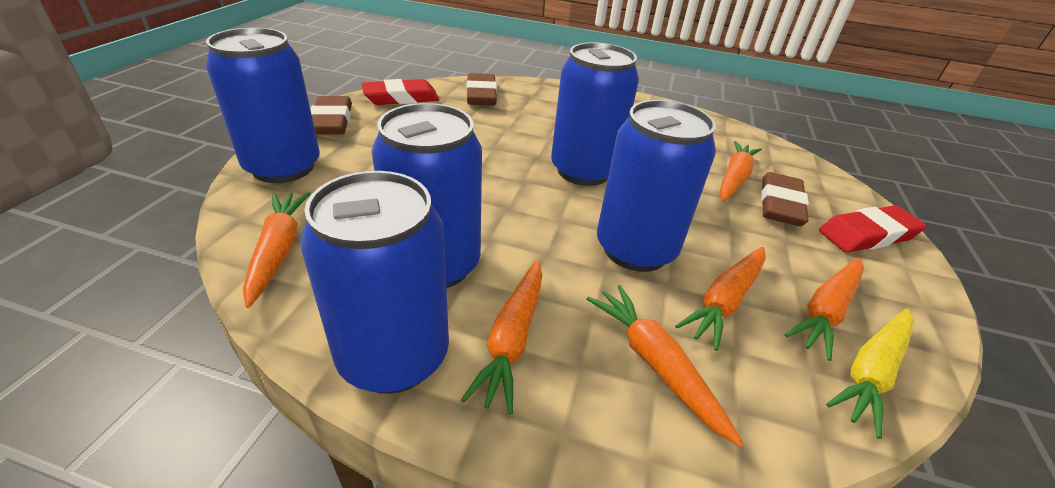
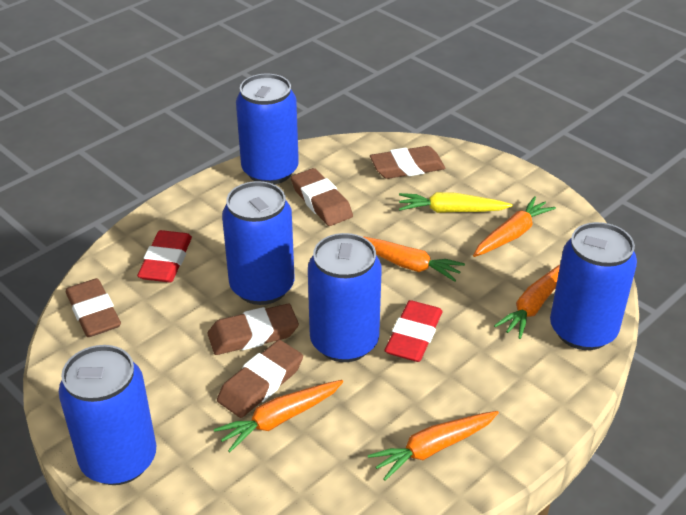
brown eraser: 3 -> 5
orange carrot: 6 -> 5

